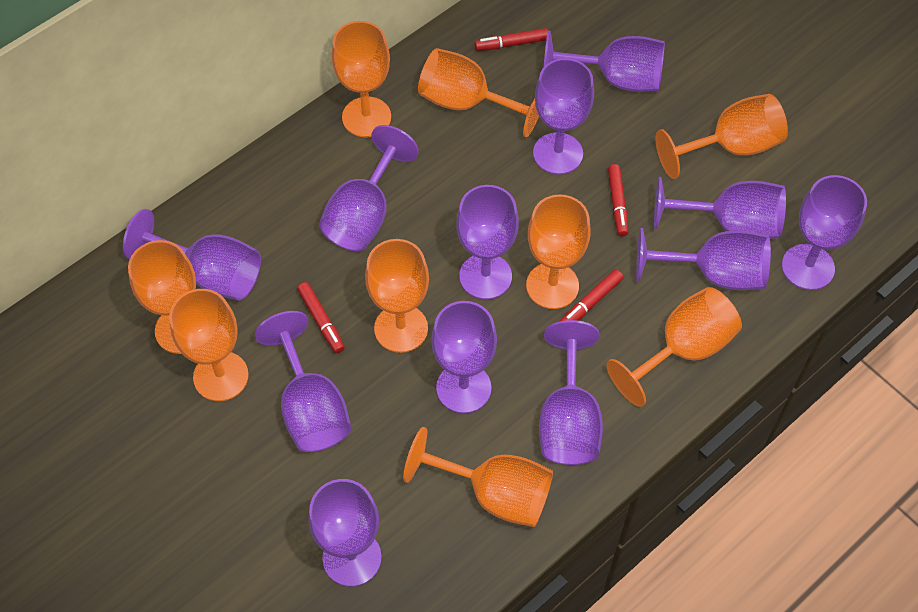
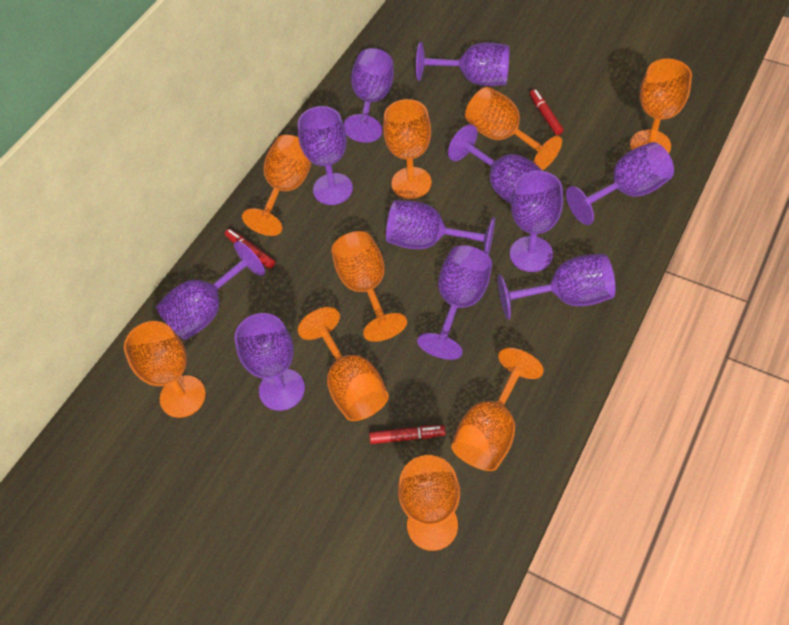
purple goblet: 12 -> 11
red marker: 4 -> 3

